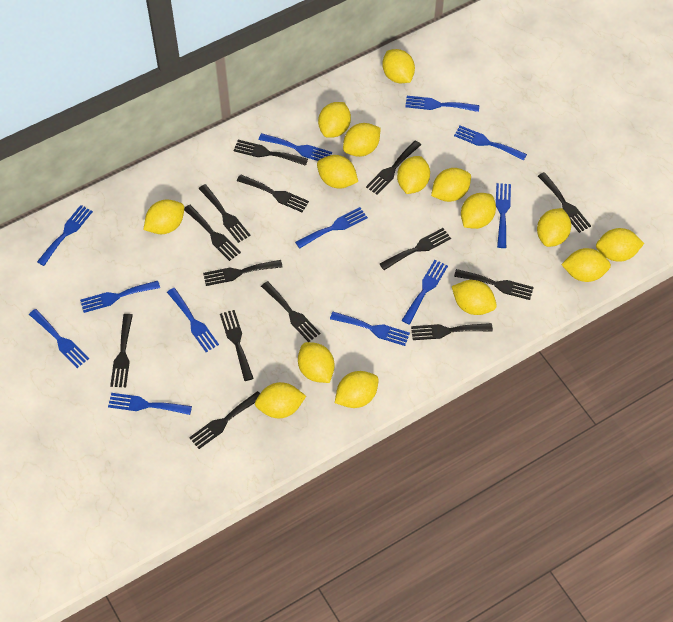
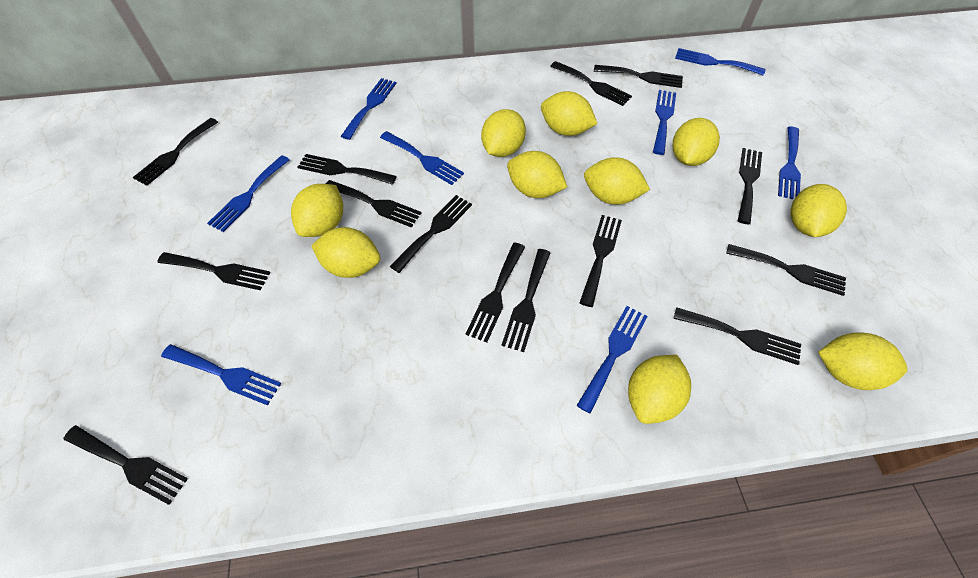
blue fork: 12 -> 8
yellow lemon: 15 -> 10

